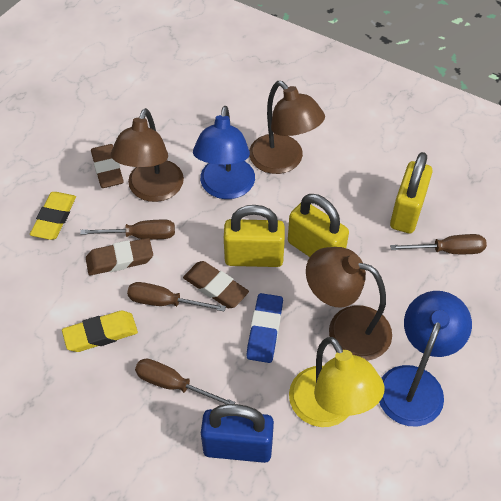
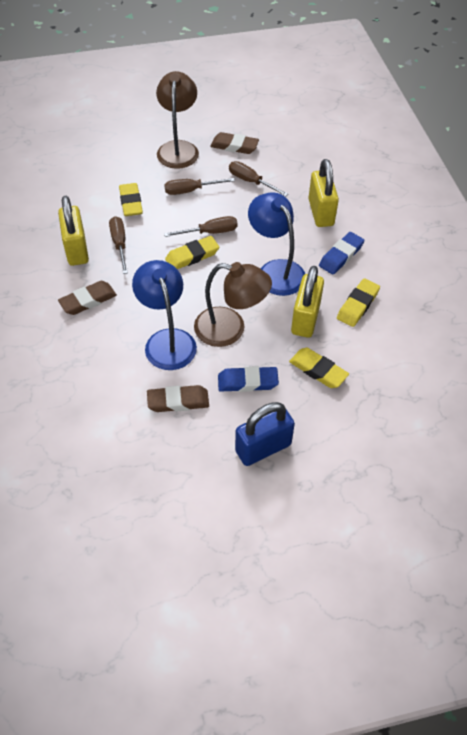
blue eraser: 1 -> 2
brown lamp: 3 -> 2
yellow eraser: 2 -> 4
yellow lamp: 1 -> 0

